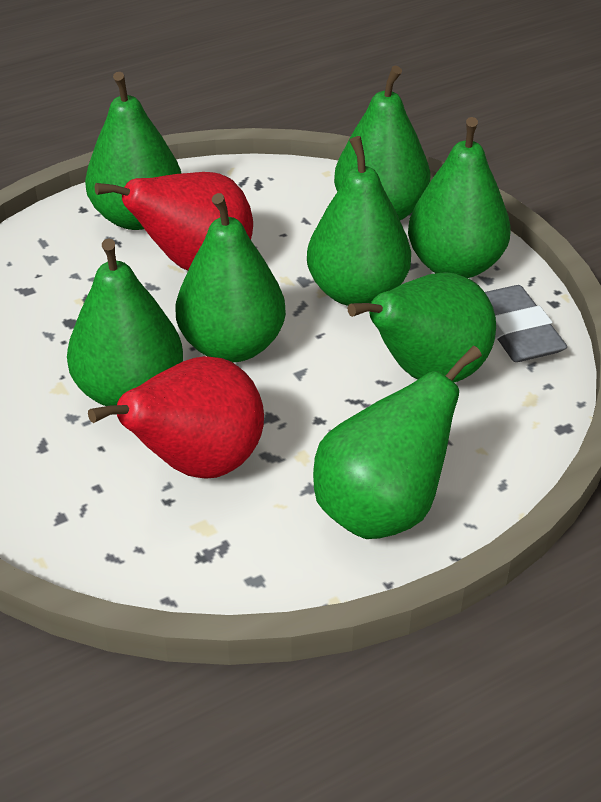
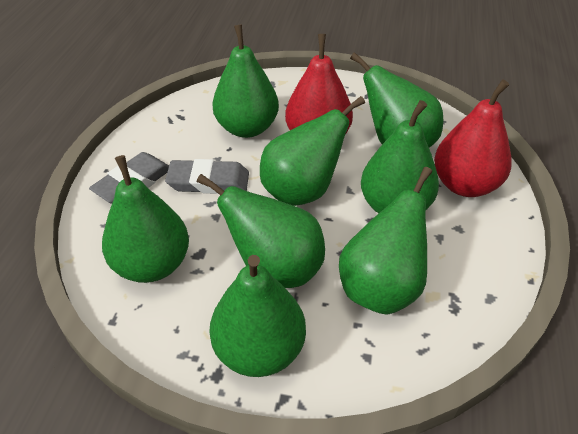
grey eraser: 1 -> 2

